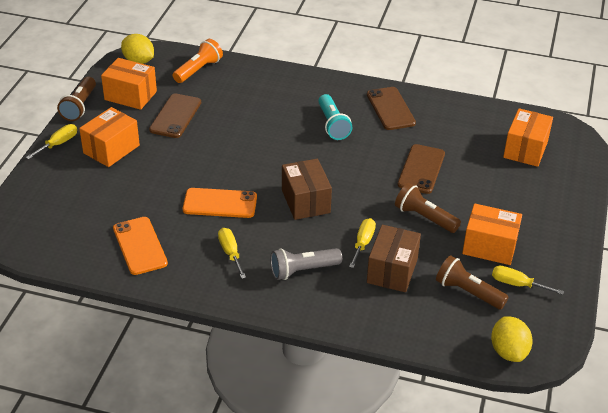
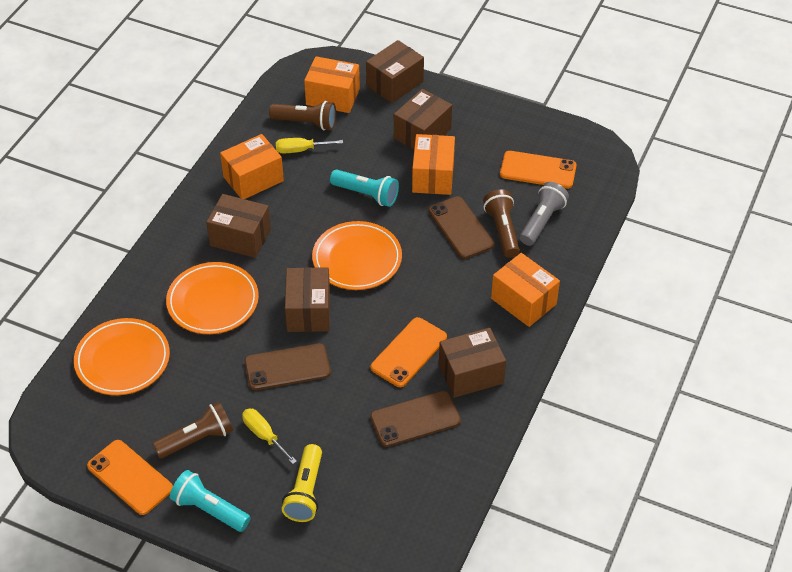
brown box: 2 -> 5
orange flashlight: 1 -> 0
orange phone: 2 -> 3
orange plate: 0 -> 3
turquoise flashlight: 1 -> 2
yellow flashlight: 0 -> 1
yellow lemon: 2 -> 0
yellow screwdriver: 4 -> 2

